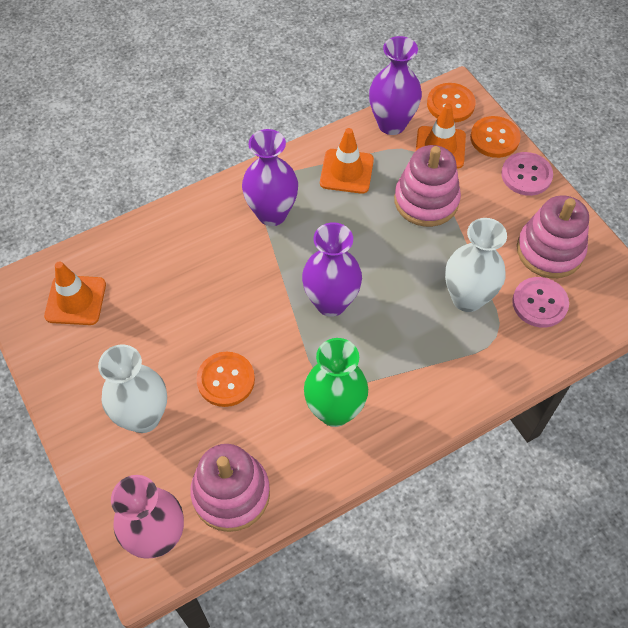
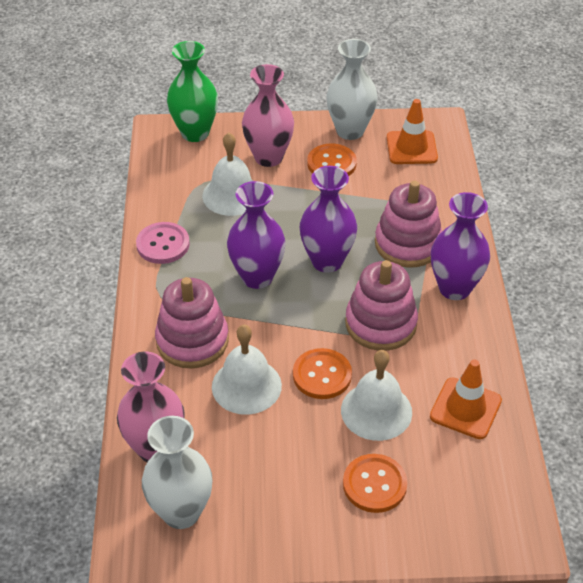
orange traffic cone: 3 -> 2
pink button: 2 -> 1
pink vase: 1 -> 2
white bell: 0 -> 3

